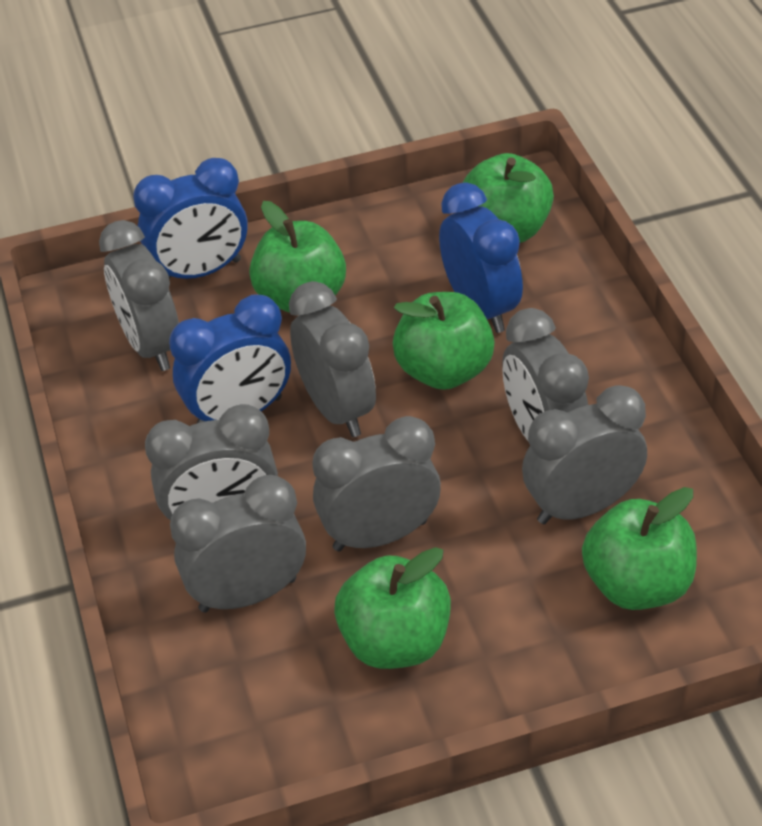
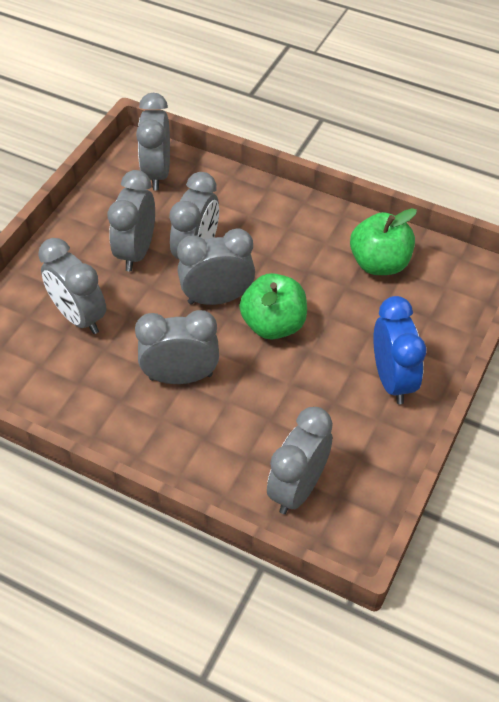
blue clock: 3 -> 1
green apple: 5 -> 2

